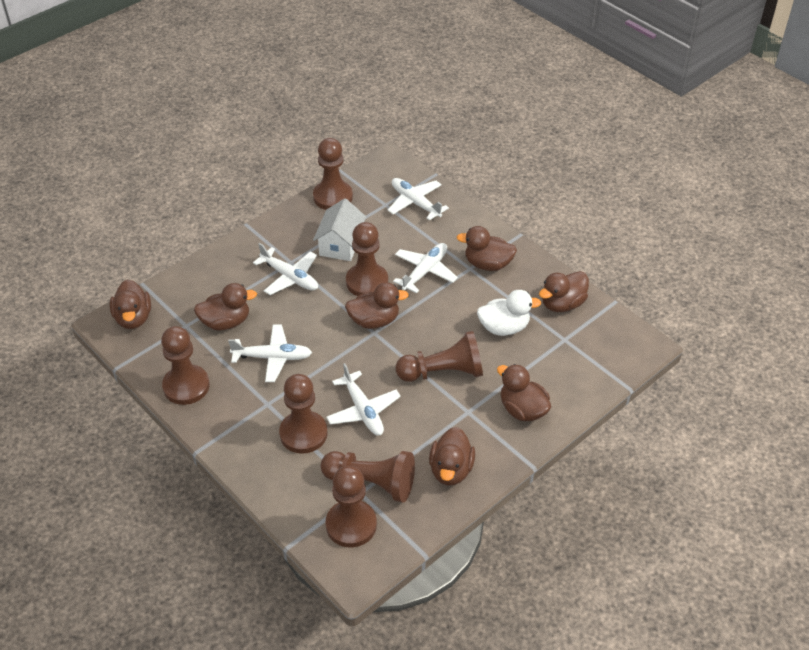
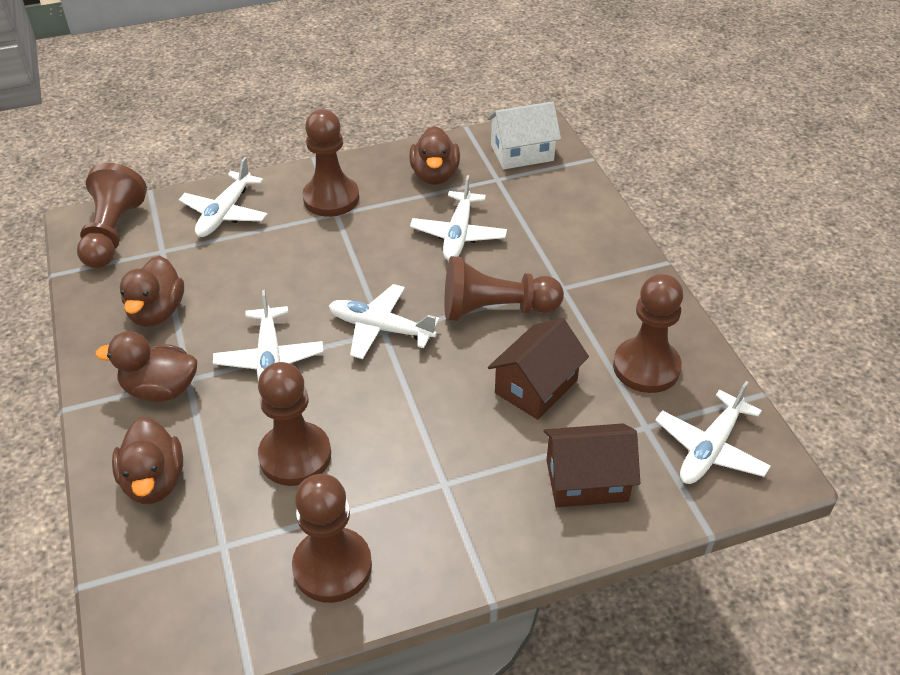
brown duck: 7 -> 4
brown house: 0 -> 2
brown pawn: 7 -> 6
white duck: 1 -> 0

